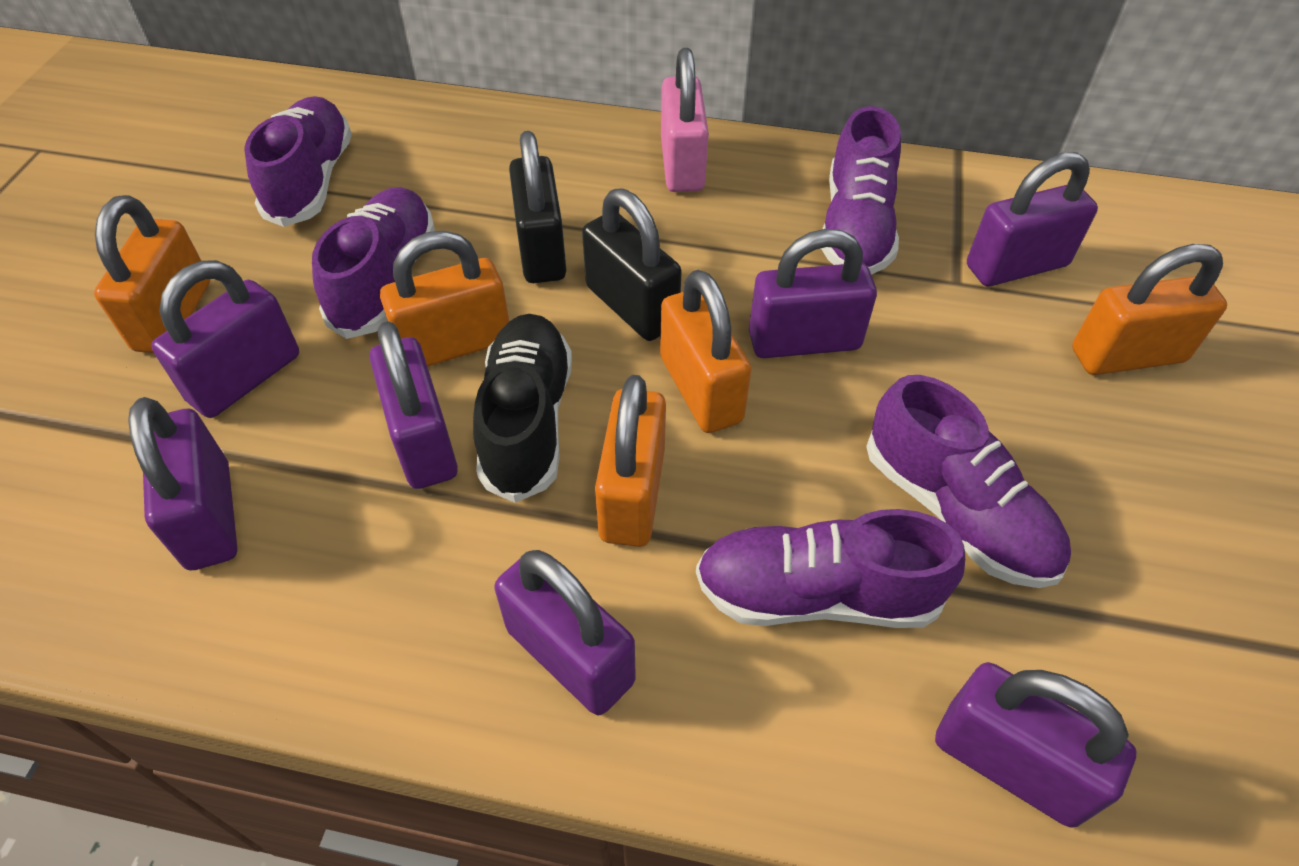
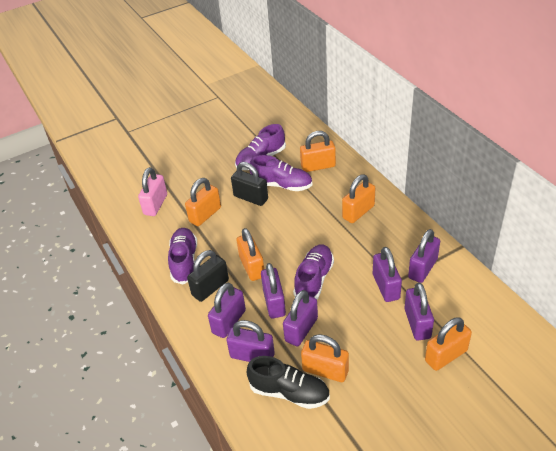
orange padlock: 5 -> 6
purple shoe: 5 -> 4

